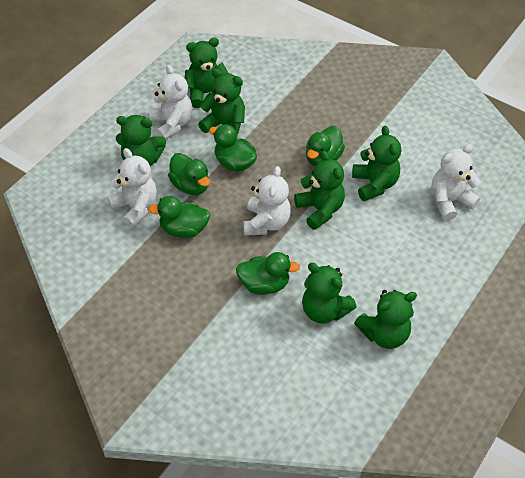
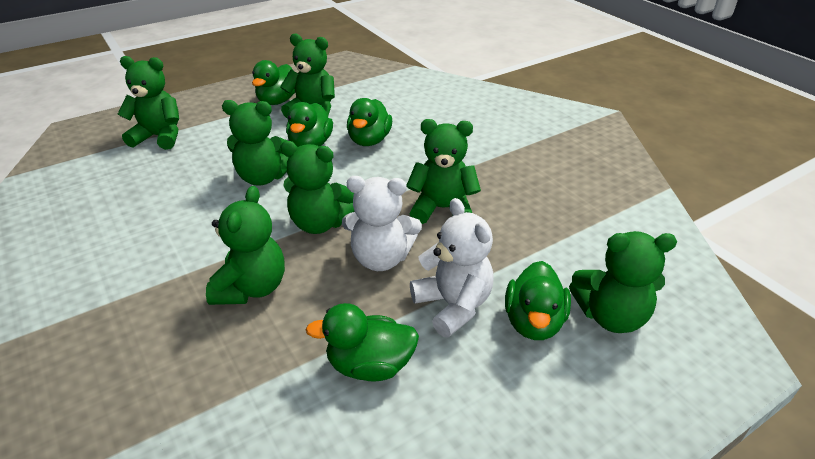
white teddy bear: 4 -> 2

